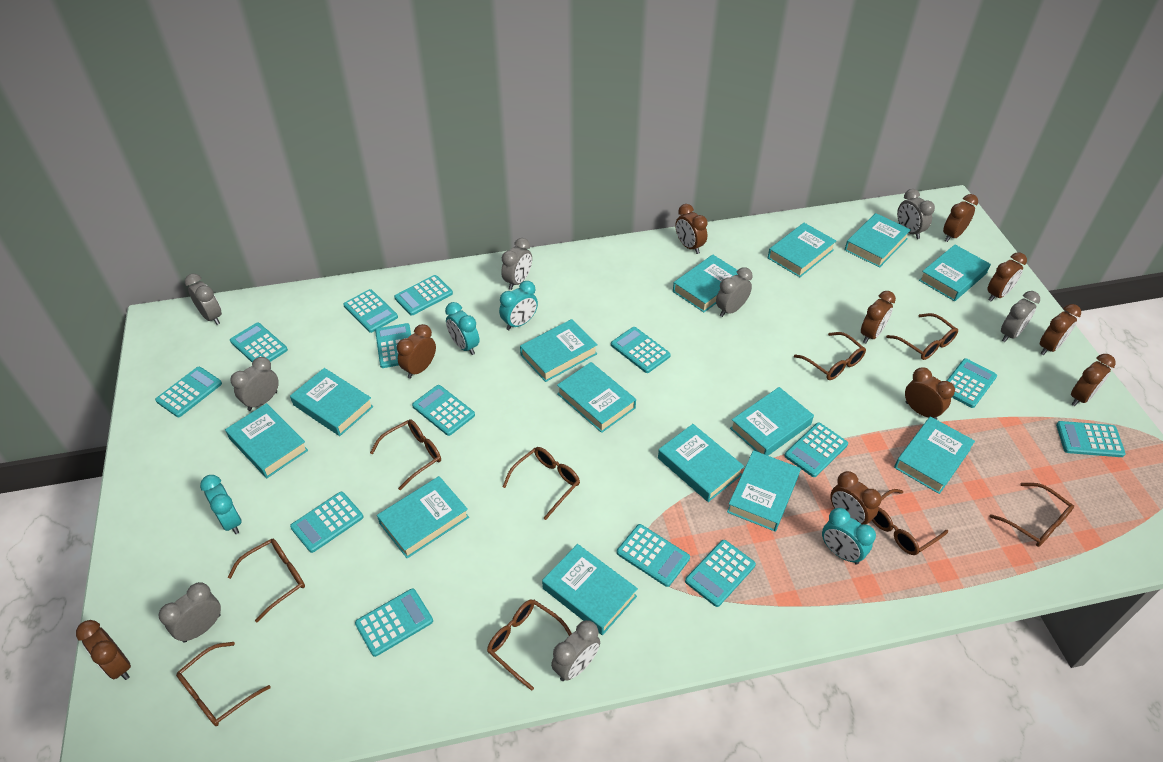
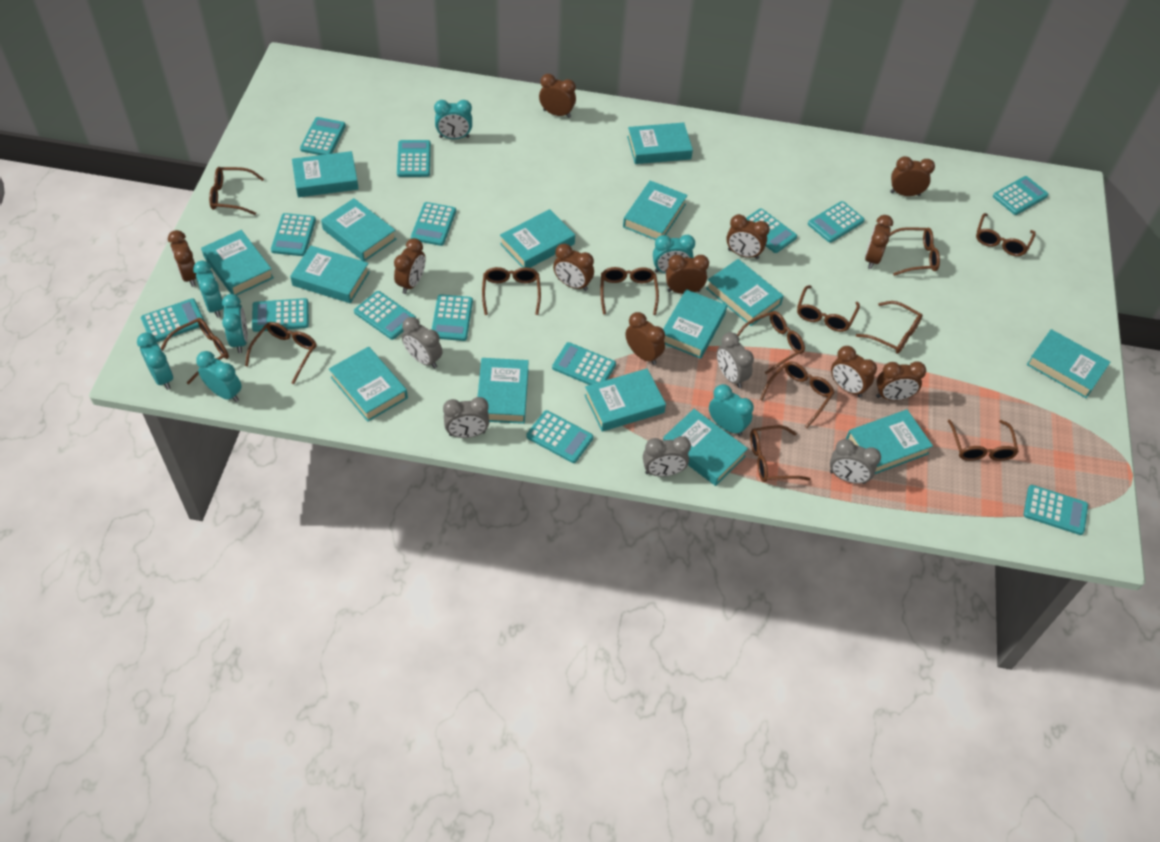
brown clock: 10 -> 11
brown glasses: 9 -> 13
grey clock: 8 -> 5
turquoise book: 14 -> 15
turquoise clock: 4 -> 7

